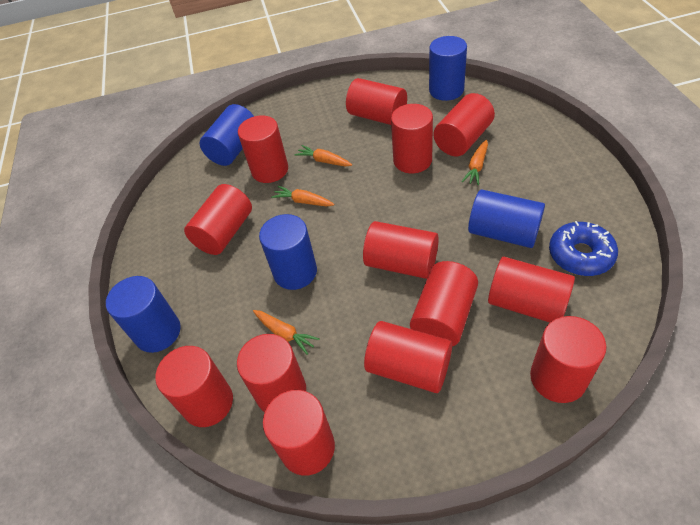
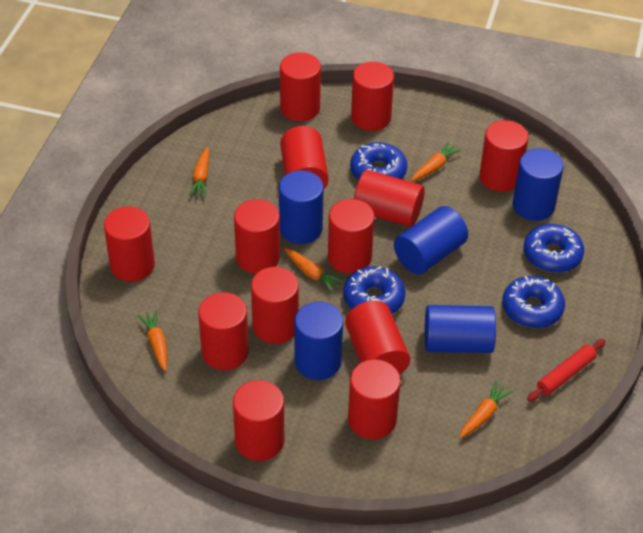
blue donut: 1 -> 4
orange carrot: 4 -> 5
red rolling pin: 0 -> 1

